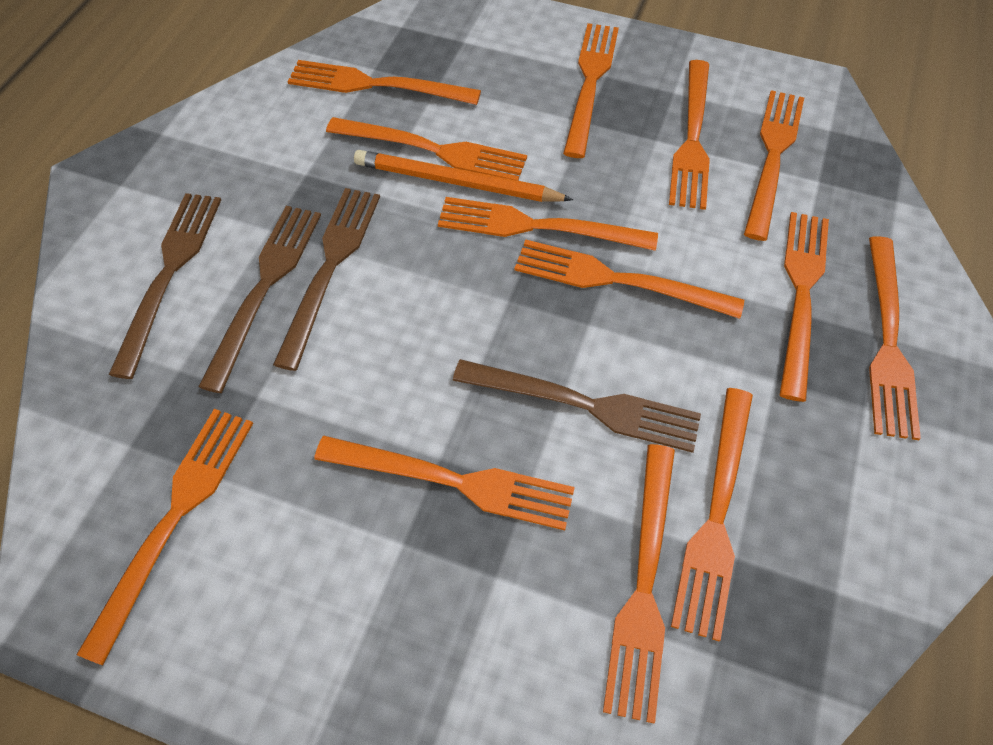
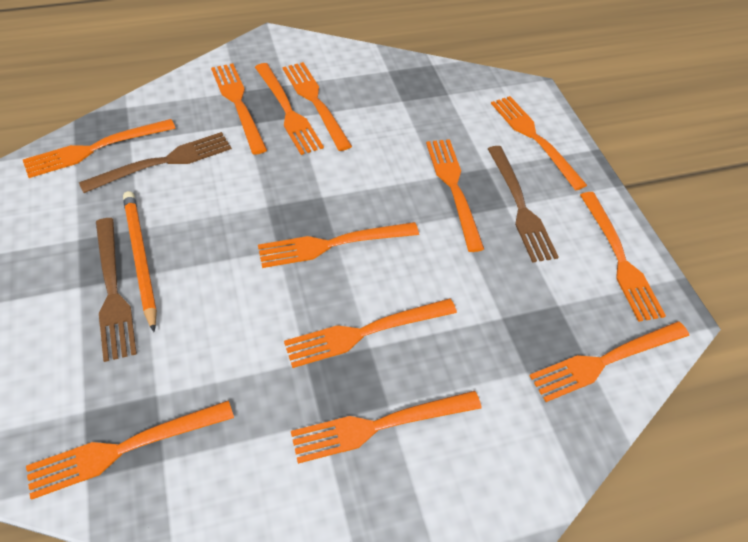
brown fork: 4 -> 3
orange fork: 13 -> 12

